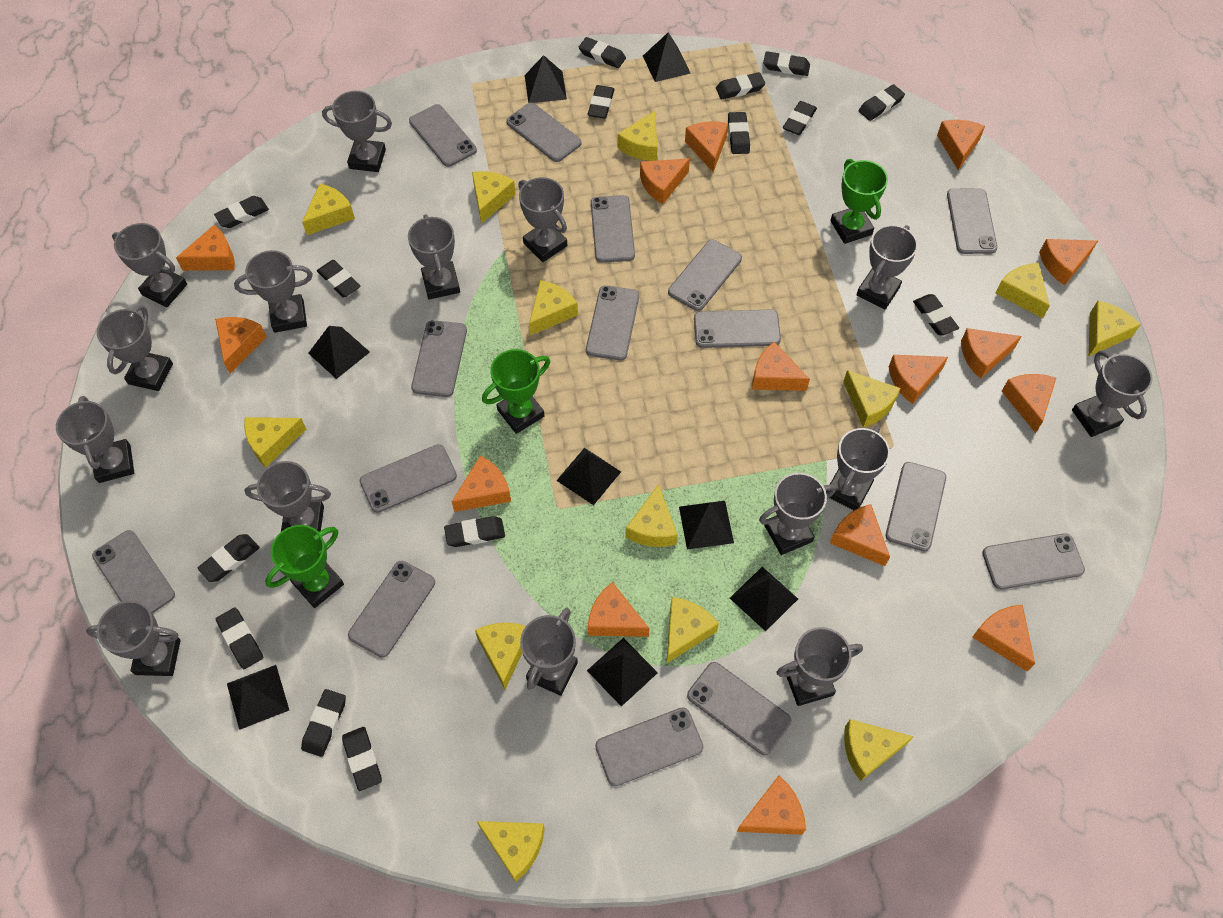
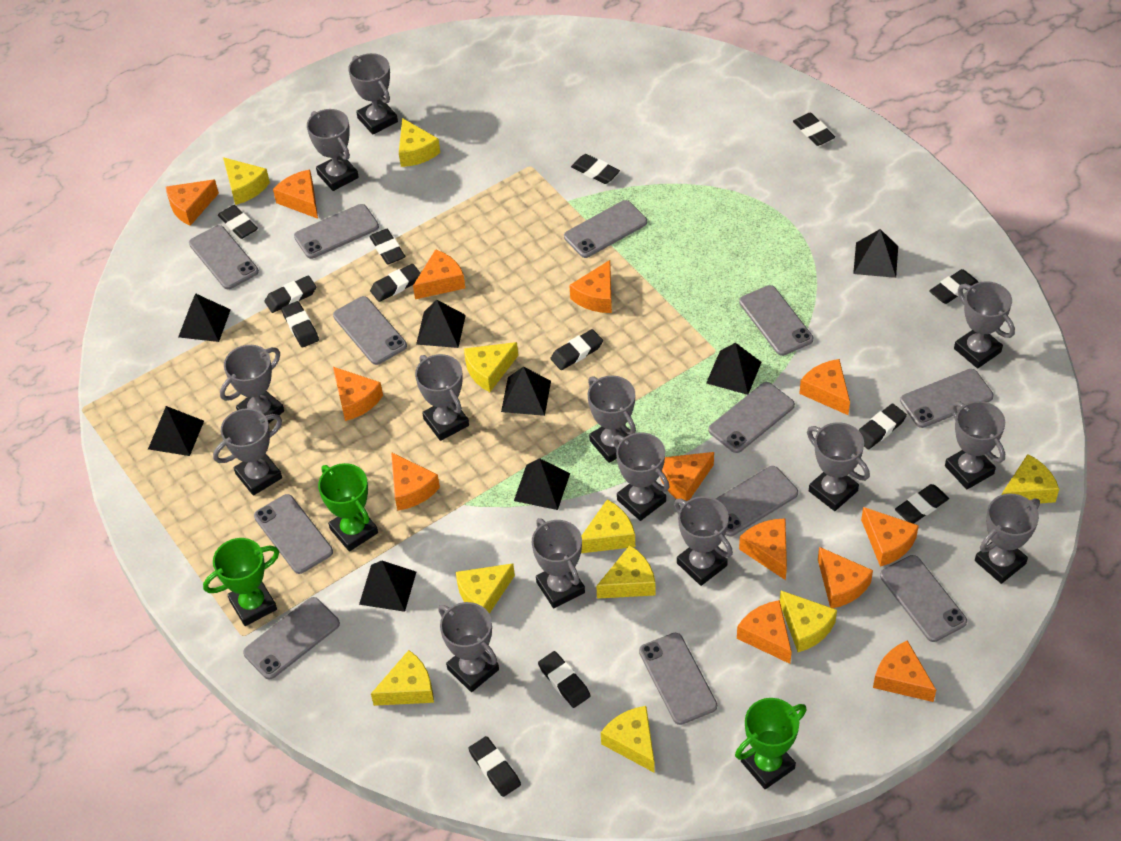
black eraser: 15 -> 13
grey phone: 15 -> 12
grey trophy: 15 -> 14
orange cheese: 15 -> 13
yellow cheese: 13 -> 10

